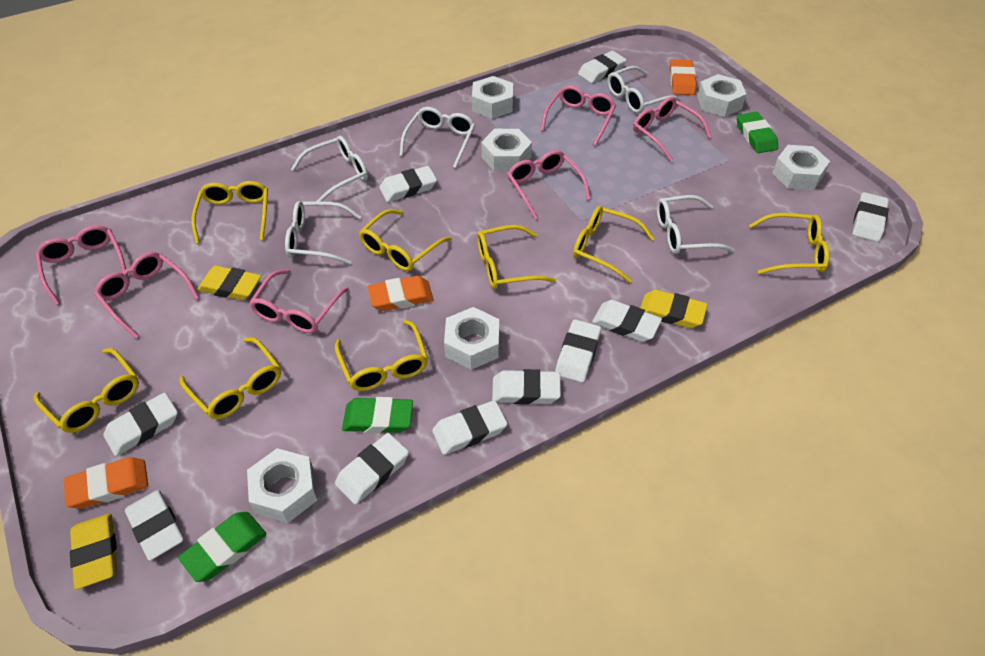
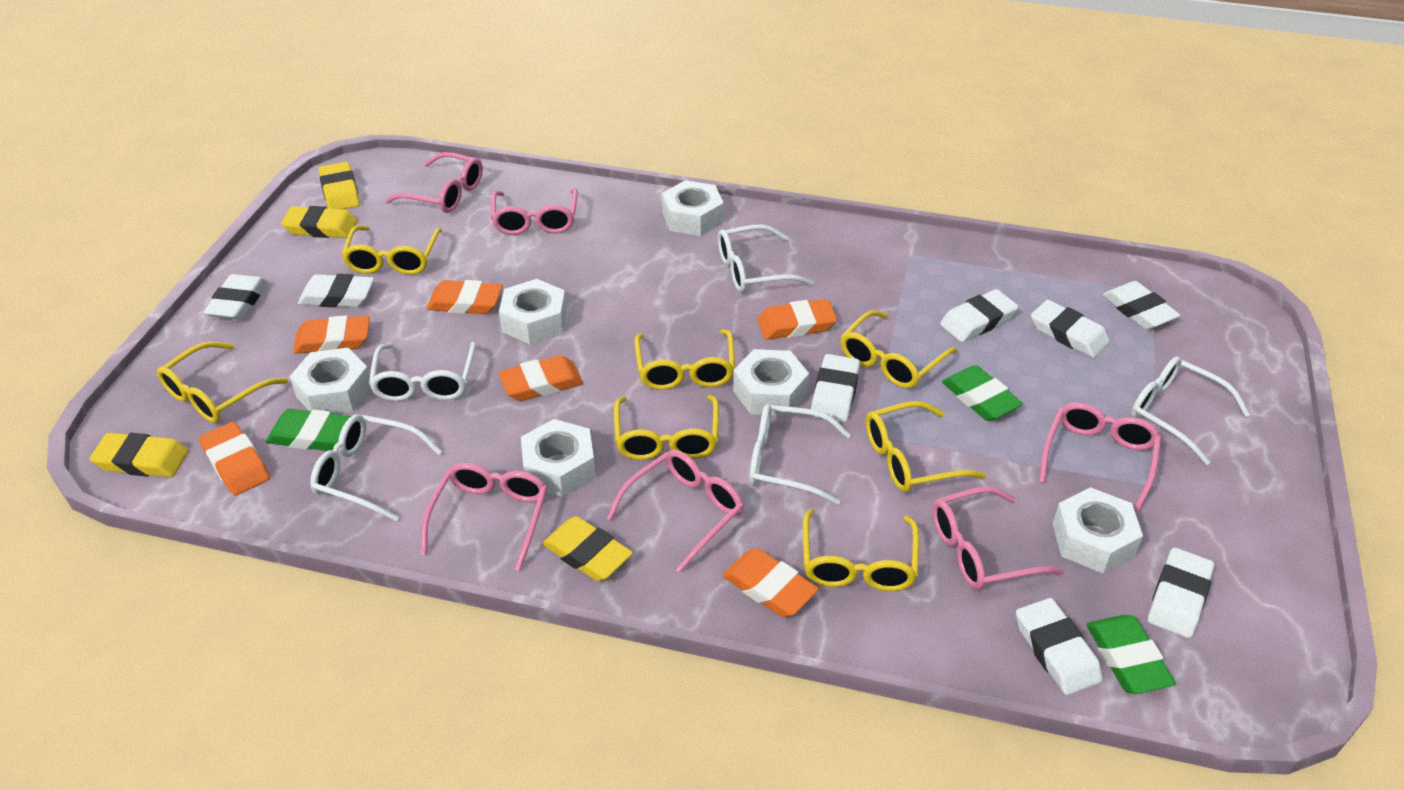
orange eraser: 3 -> 6
white eraser: 10 -> 8
yellow eraser: 3 -> 4
yellow glasses: 8 -> 7

